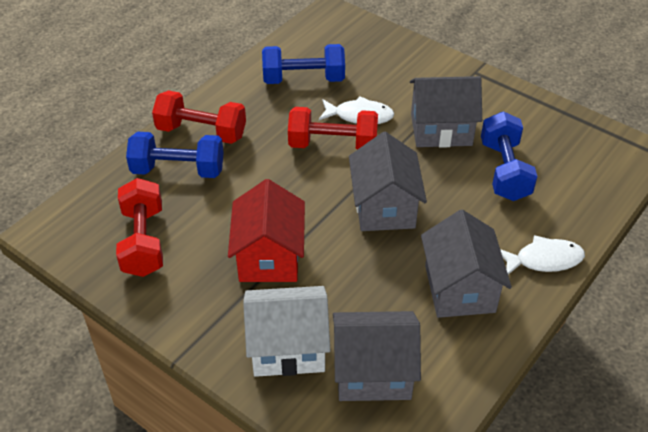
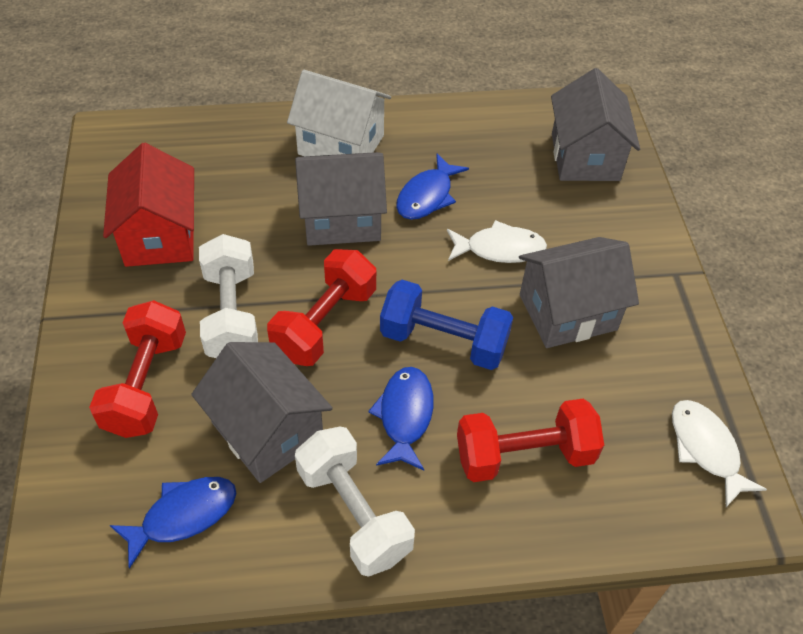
blue dumbbell: 3 -> 1
blue fish: 0 -> 3
white dumbbell: 0 -> 2

